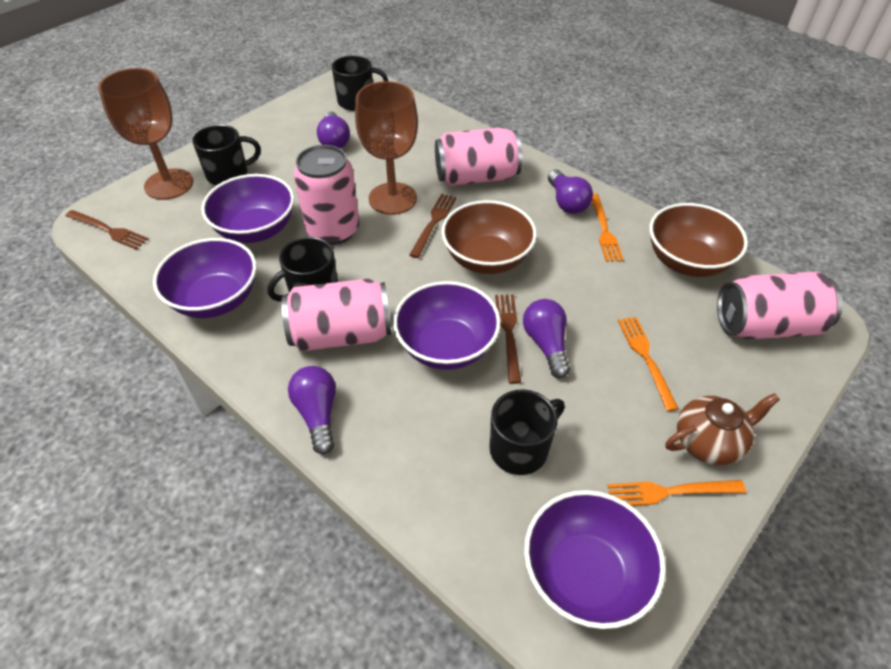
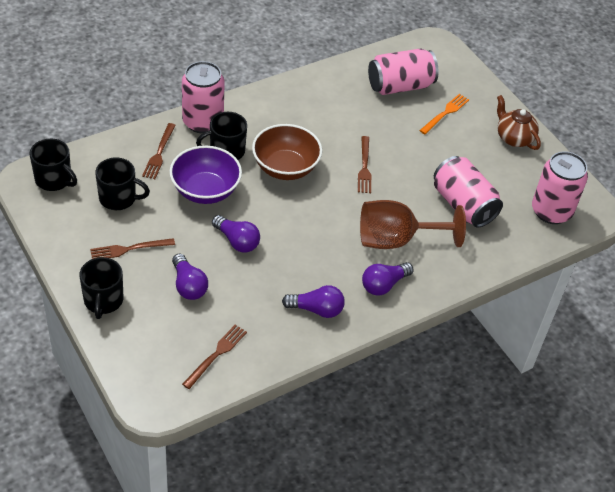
brown bowl: 2 -> 1
brown fork: 3 -> 4
brown goblet: 2 -> 1
orange fork: 3 -> 1
purple bowl: 4 -> 1

